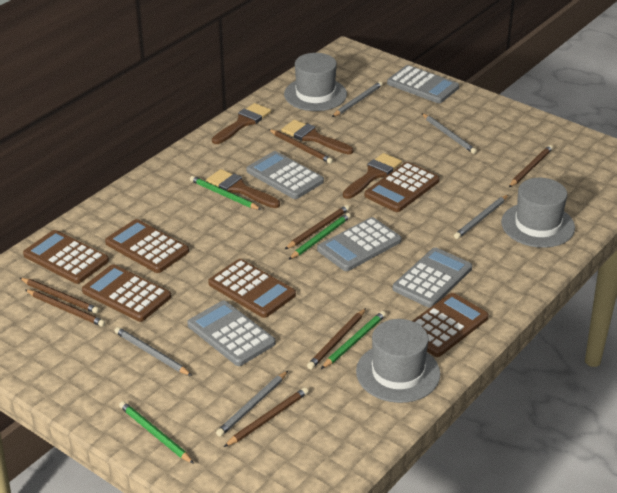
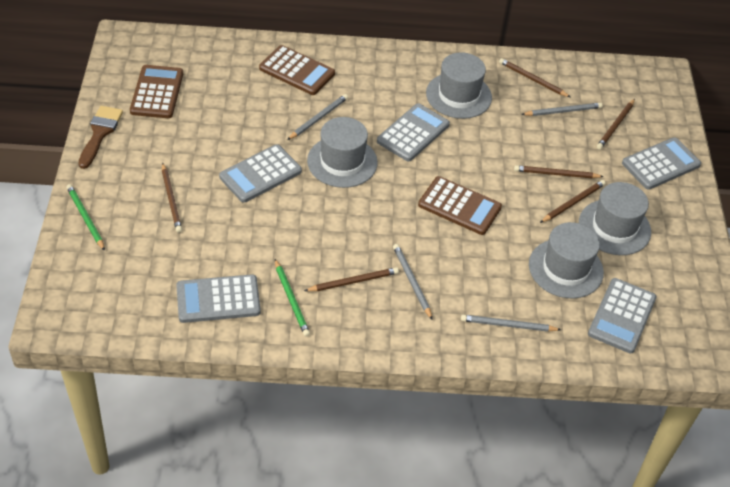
brown brush: 4 -> 1
brown calculator: 6 -> 3
brown pencil: 7 -> 6
green pencil: 4 -> 2
grey hat: 3 -> 4
grey pencil: 5 -> 4

